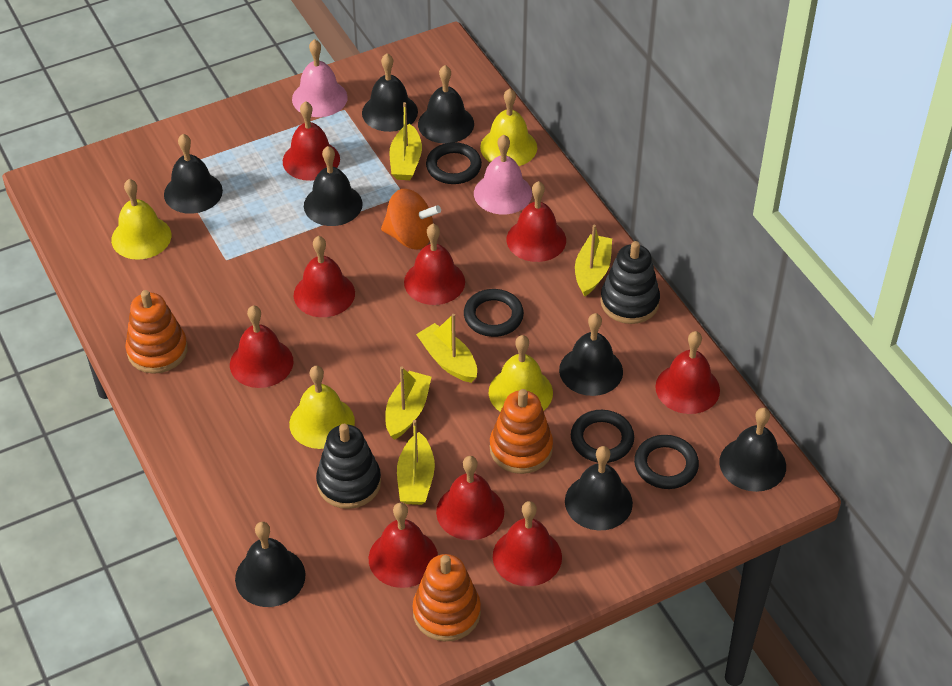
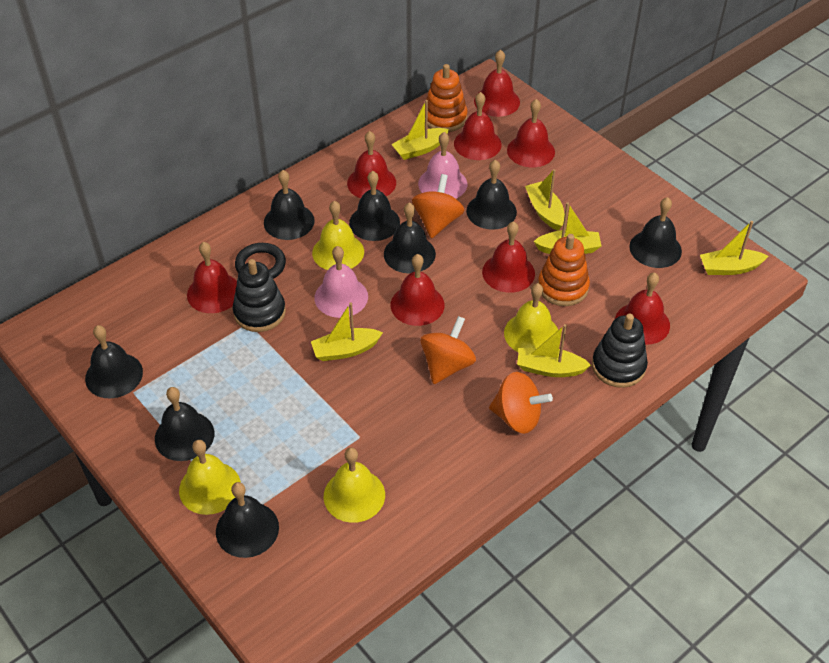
black ring: 4 -> 1
orange spinning top: 1 -> 3
orange stacking toy: 3 -> 2
red bell: 9 -> 8
yellow boat: 5 -> 6

